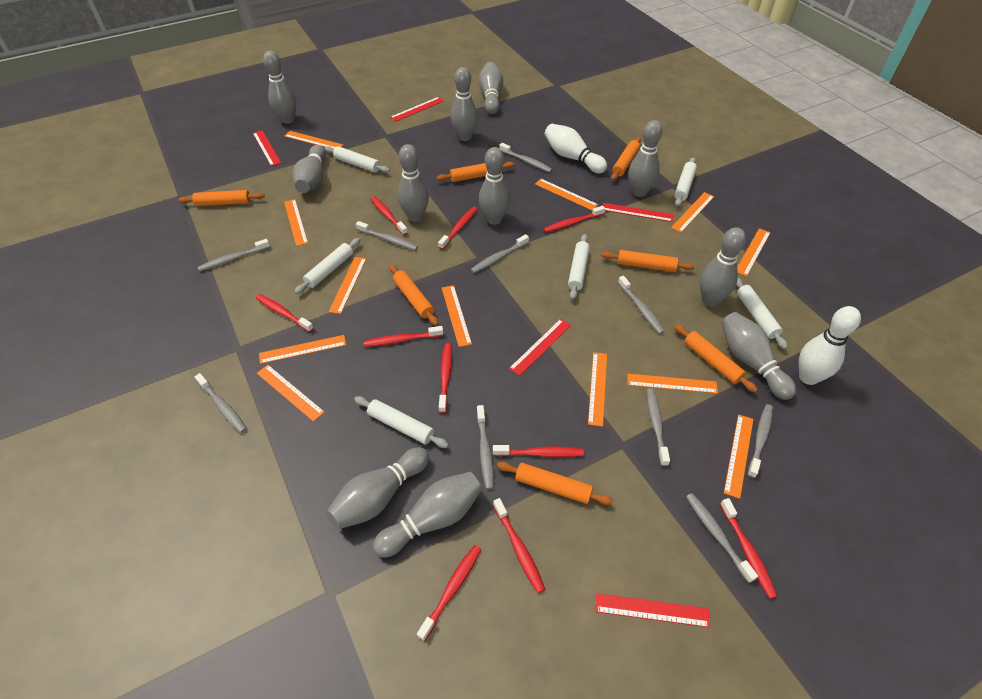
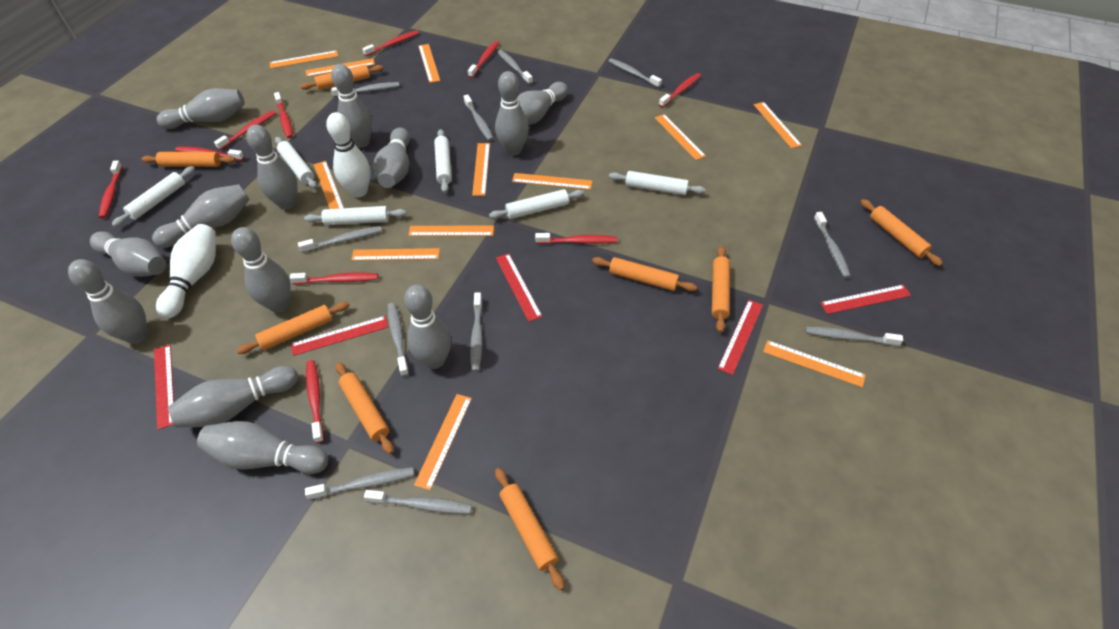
grey bowling pin: 11 -> 13
grey toothbrush: 10 -> 11
orange rolling pin: 7 -> 8

